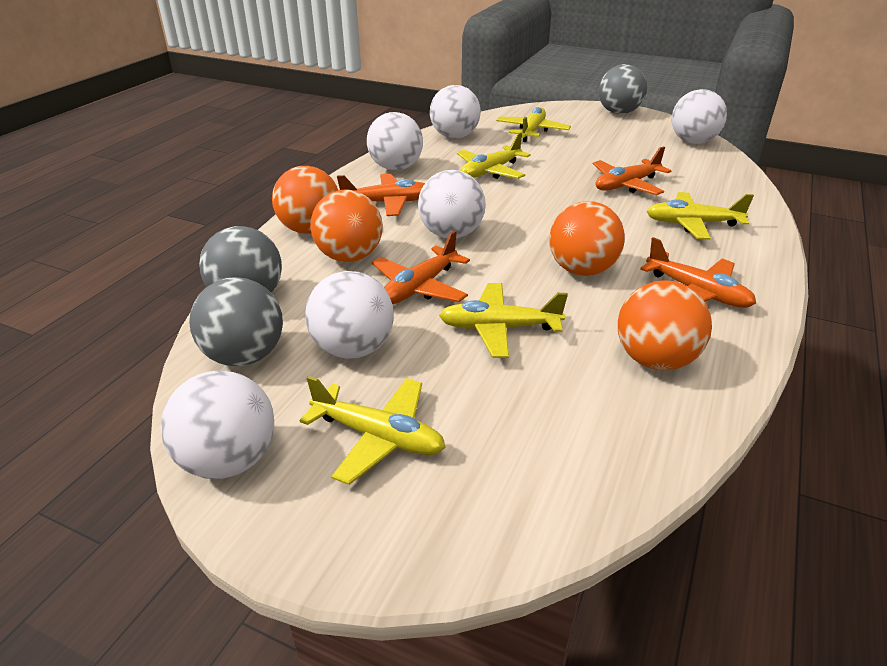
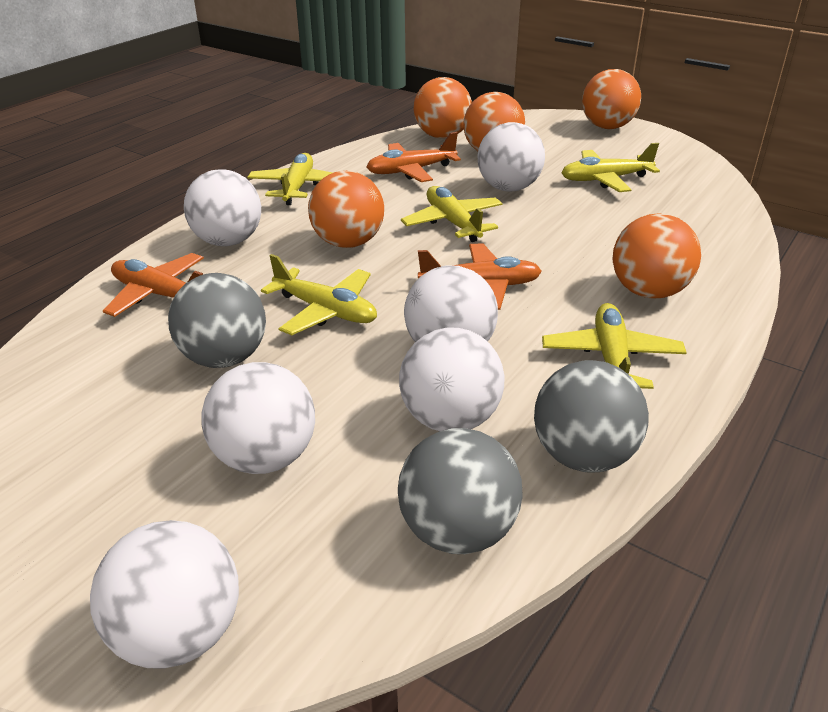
orange ball: 4 -> 5
orange plane: 4 -> 3

